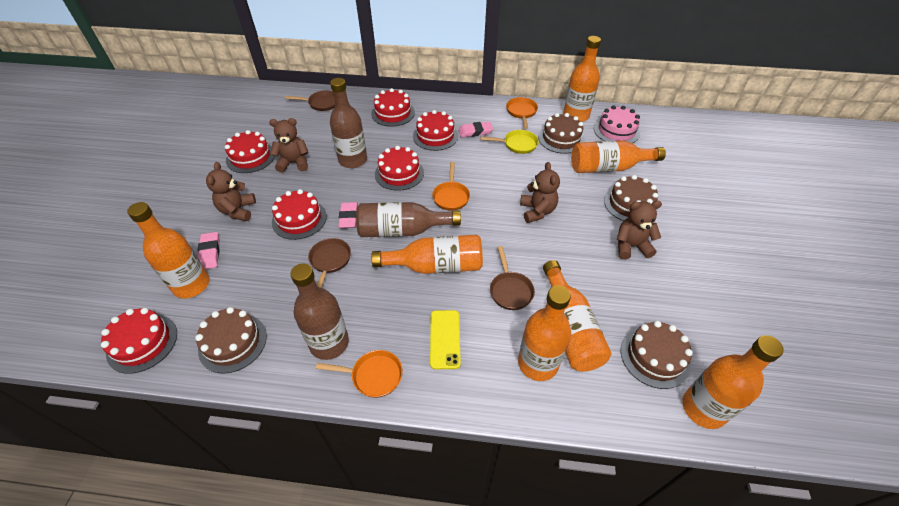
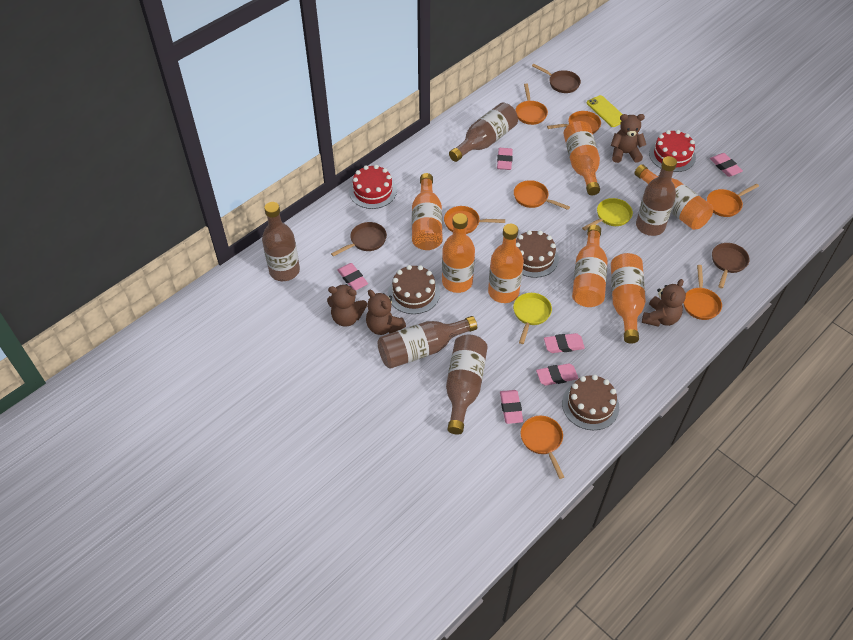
brown bottle: 3 -> 5
brown cake: 4 -> 3
orange pan: 3 -> 7
pink cake: 1 -> 0
pink eraser: 3 -> 6
red cake: 6 -> 2
yellow pan: 1 -> 2

